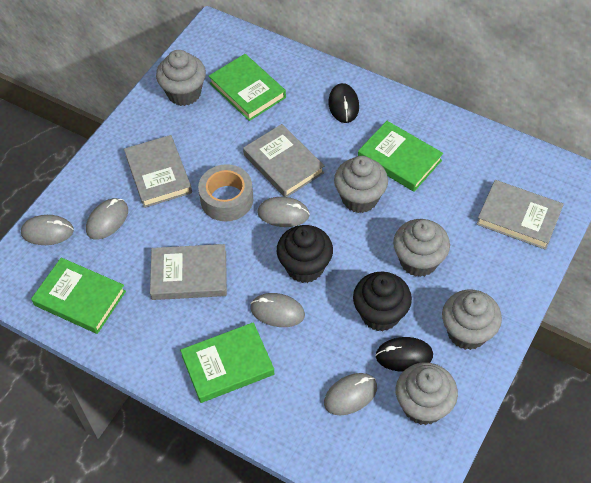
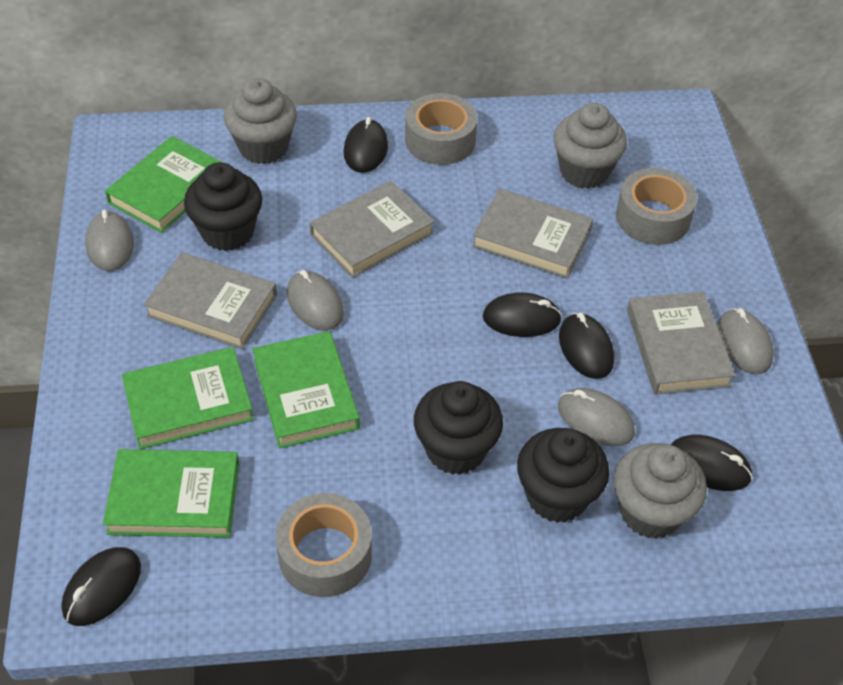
black cupcake: 2 -> 3
black mouse: 2 -> 5
grey cupcake: 5 -> 3
grey mouse: 5 -> 4
grey tape: 1 -> 3

